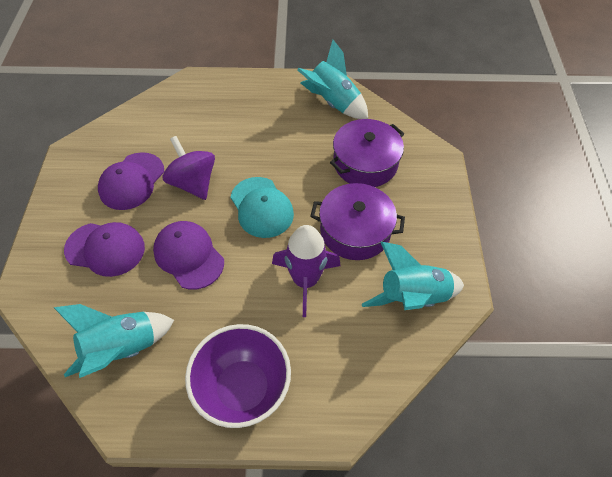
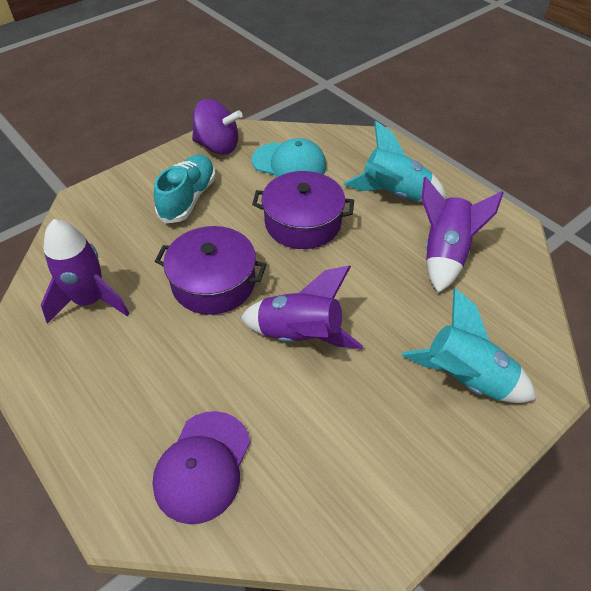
purple bowl: 1 -> 0
purple cap: 3 -> 1
purple rocket: 1 -> 3
turquoise rocket: 3 -> 2
turquoise shoe: 0 -> 1

